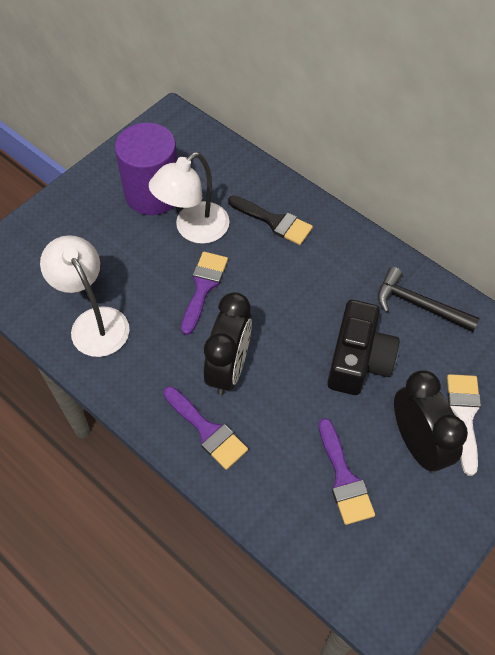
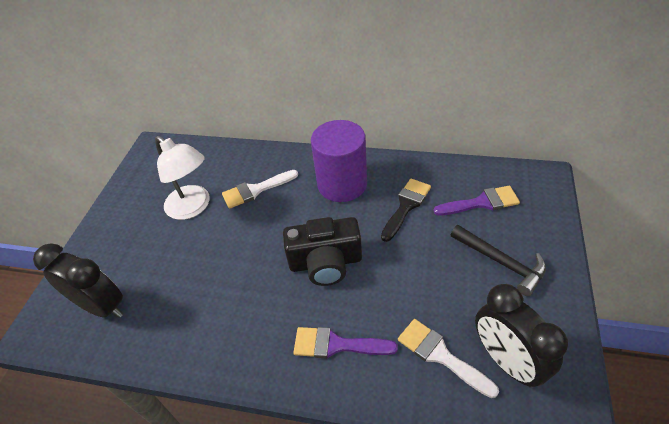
purple brush: 3 -> 2
white brush: 1 -> 2
white lamp: 2 -> 1

